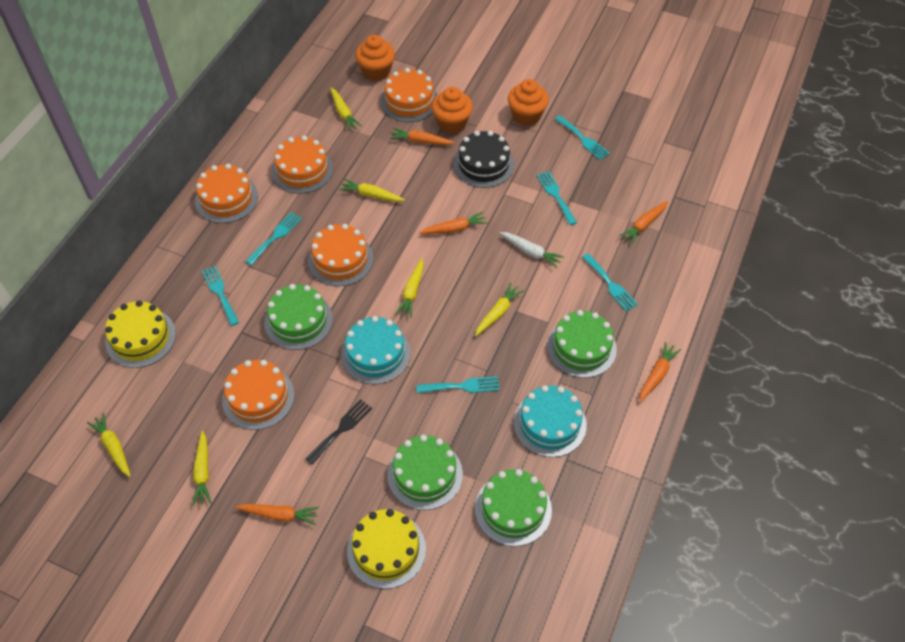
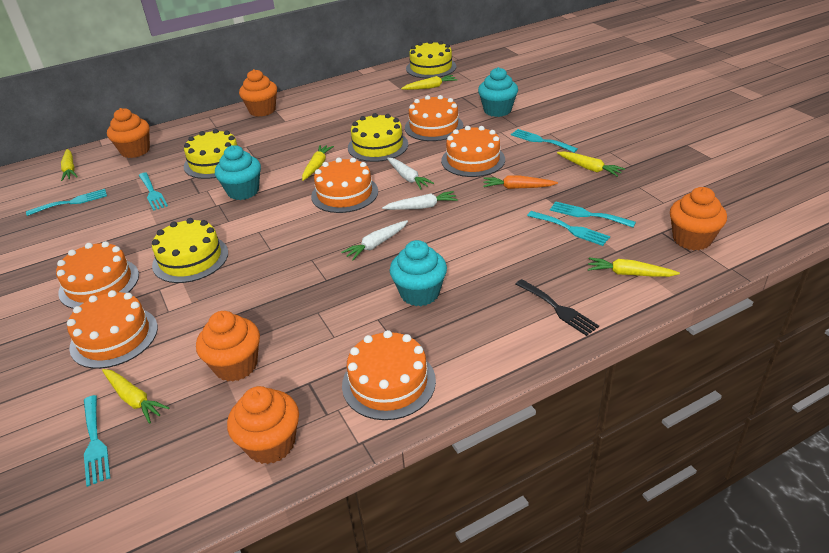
black cake: 1 -> 0
green cake: 4 -> 0
orange cake: 5 -> 6
orange carrot: 5 -> 1
orange cupcake: 3 -> 5
turquoise cake: 2 -> 0
turquoise cupcake: 0 -> 3
white carrot: 1 -> 3
yellow cake: 2 -> 4

